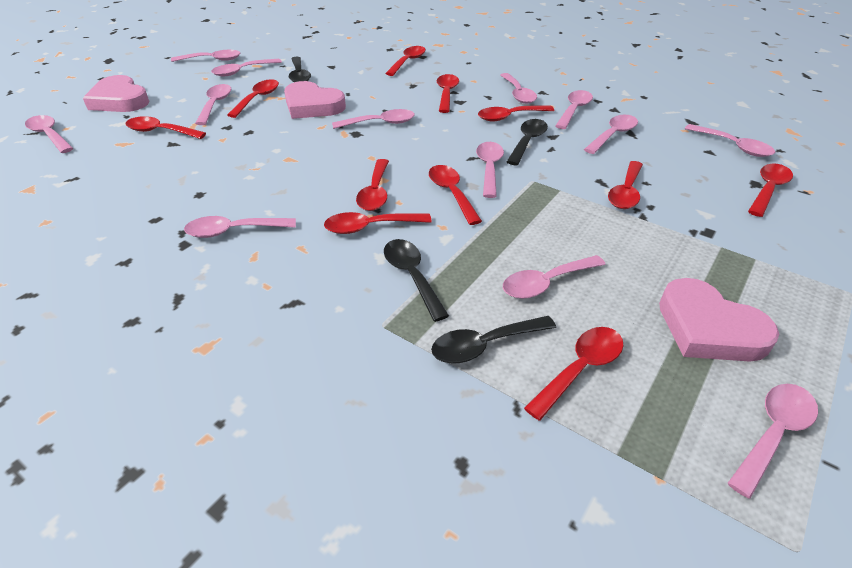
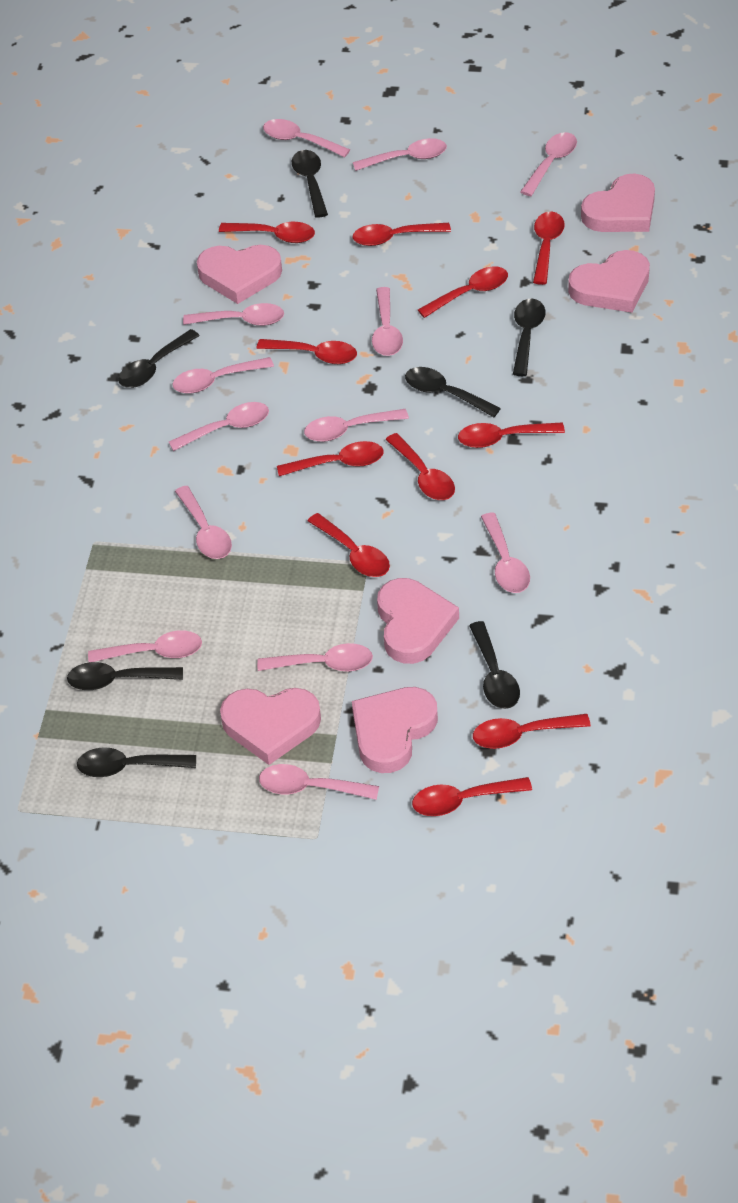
black spoon: 4 -> 7
pink heart: 3 -> 6

